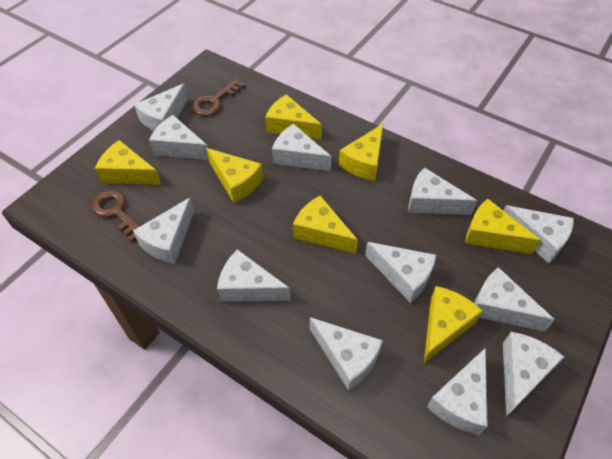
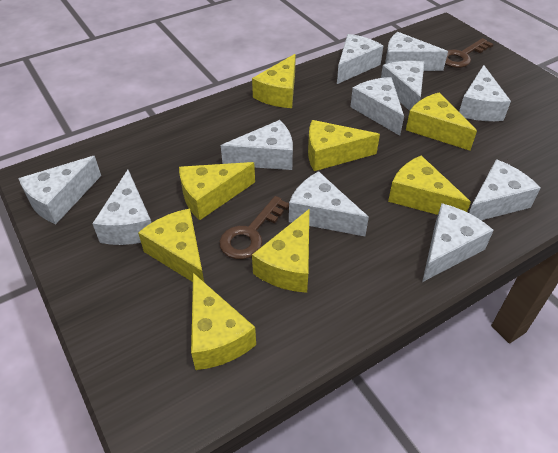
white cheese: 12 -> 11
yellow cheese: 7 -> 8

